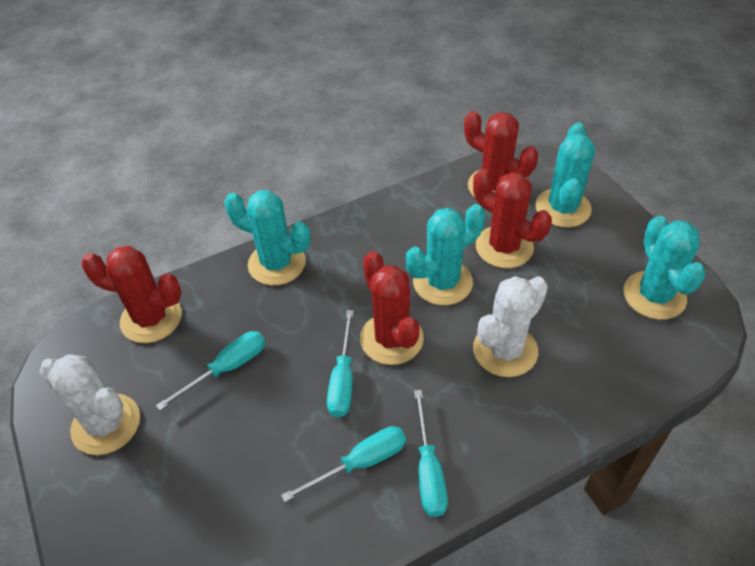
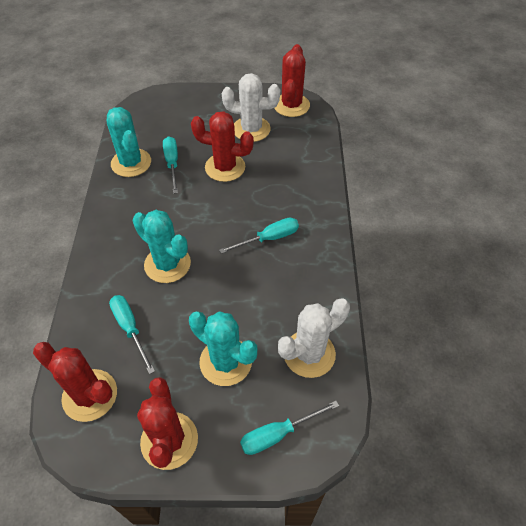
turquoise cactus: 4 -> 3

